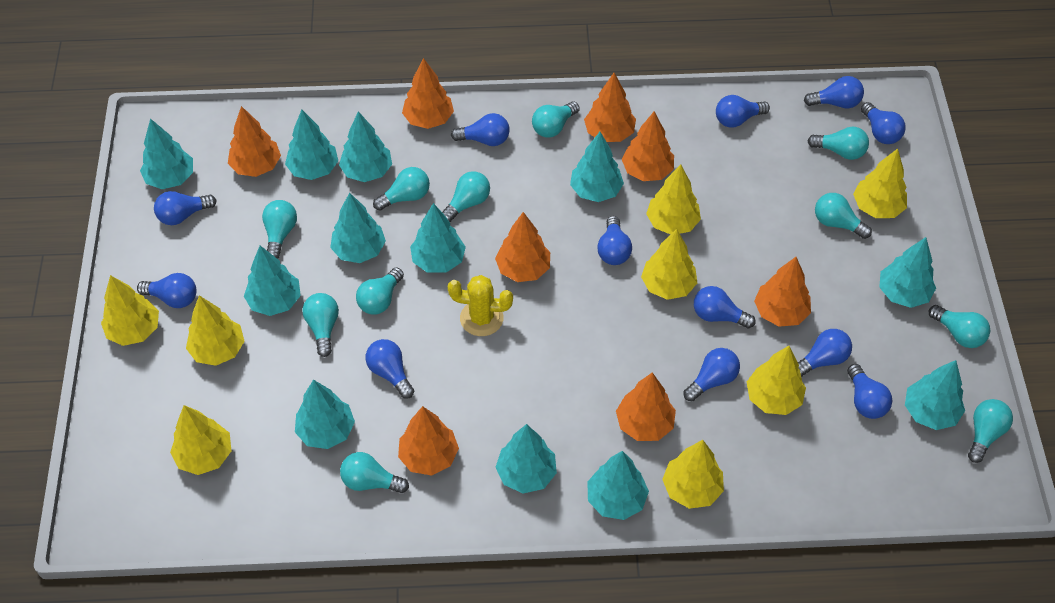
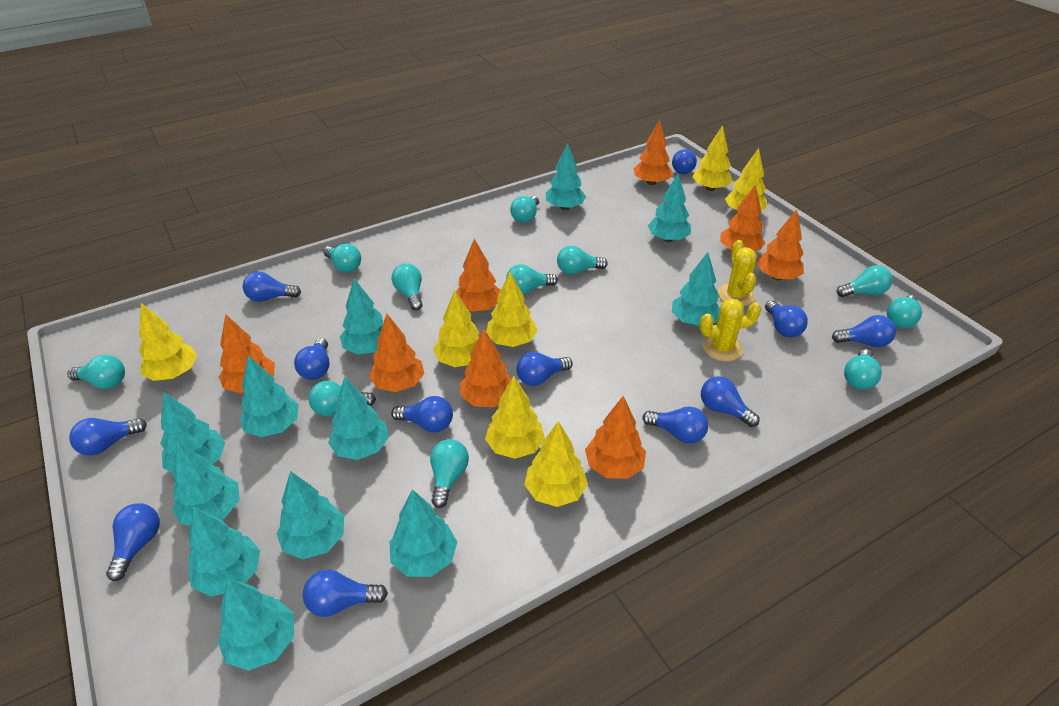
yellow cactus: 1 -> 2
yellow tree: 8 -> 7

